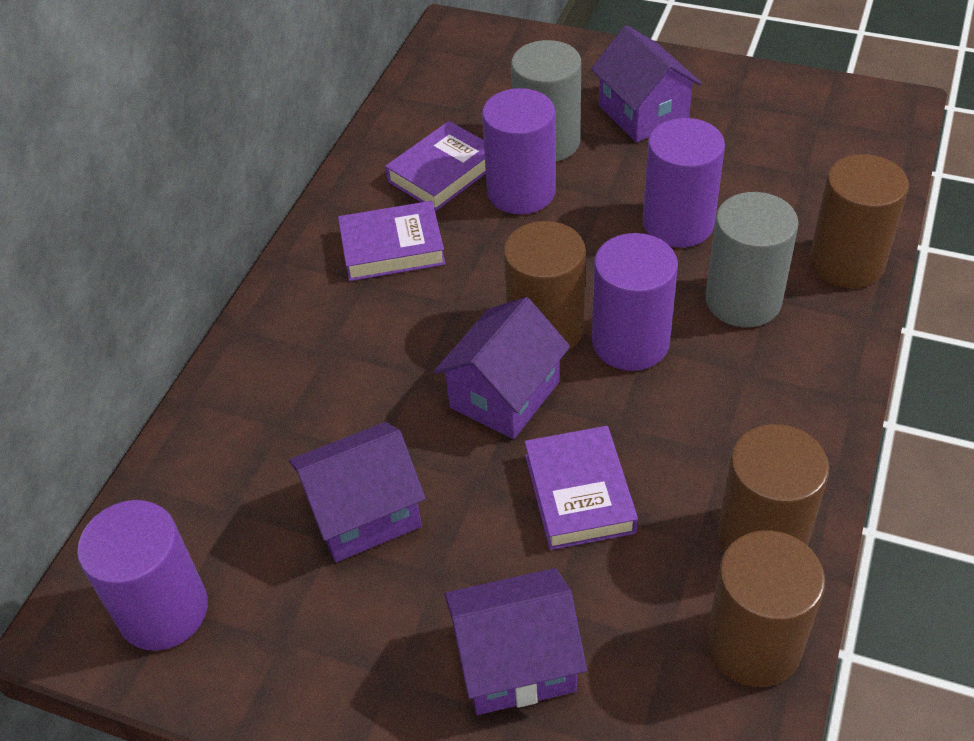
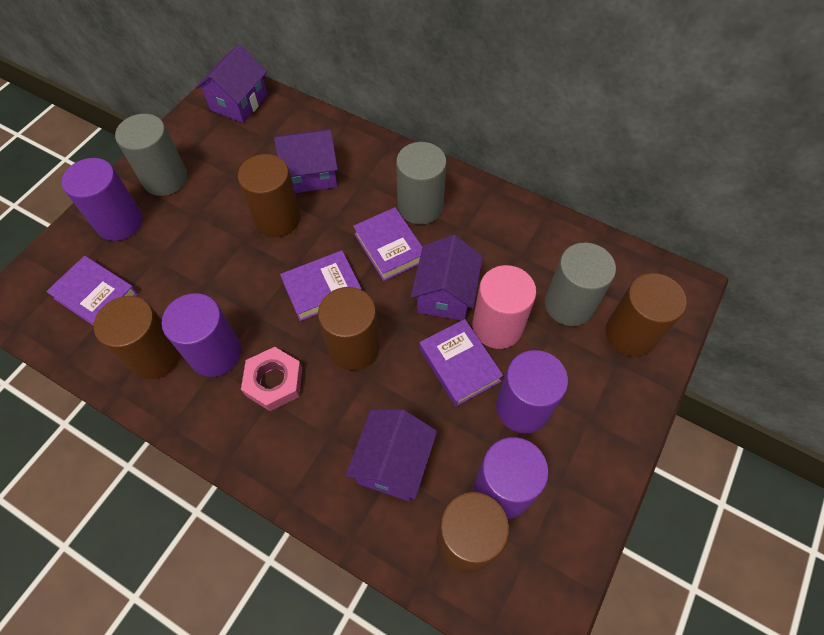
brown cylinder: 4 -> 5
grey cylinder: 2 -> 3
pink cylinder: 0 -> 1
pink nut: 0 -> 1
purple book: 3 -> 4

